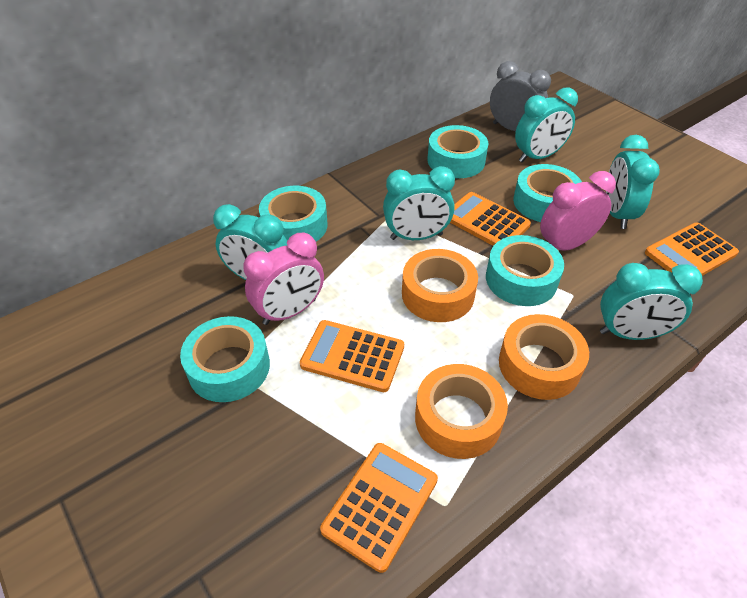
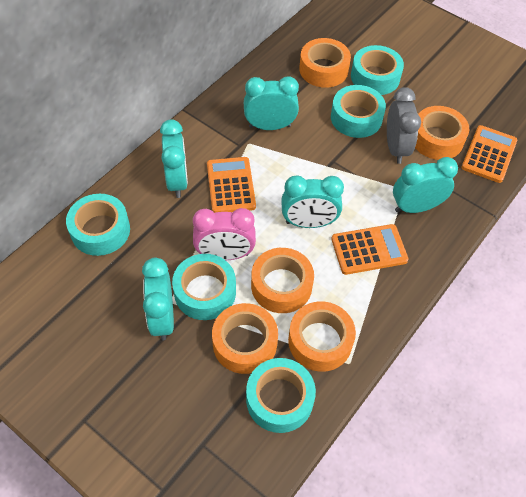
orange calculator: 4 -> 3
orange tape: 3 -> 5
pink clock: 2 -> 1

